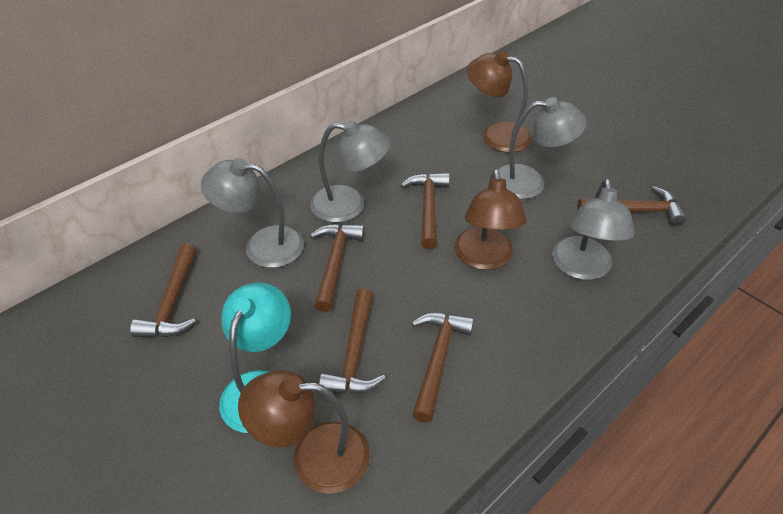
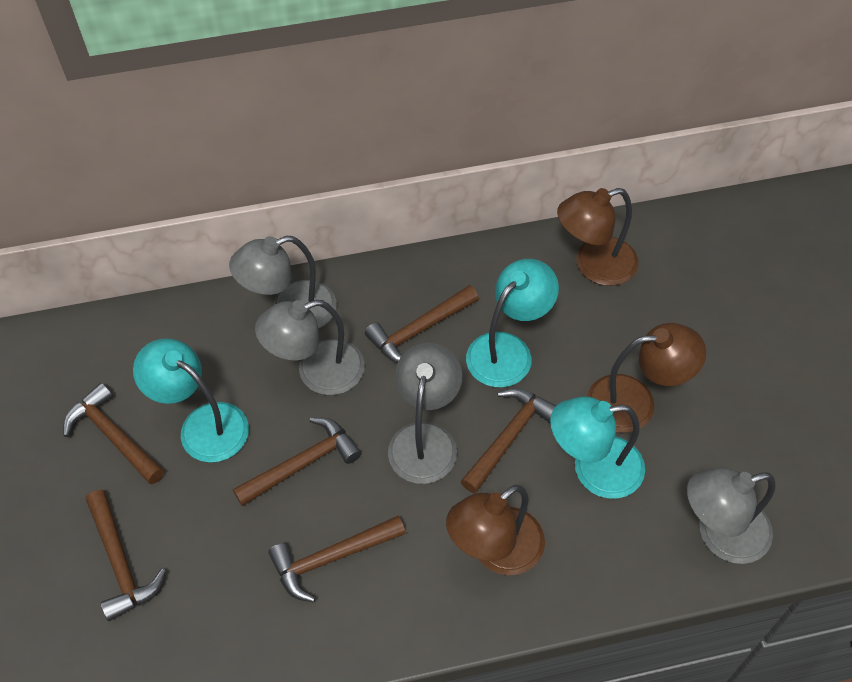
turquoise lamp: 1 -> 3

